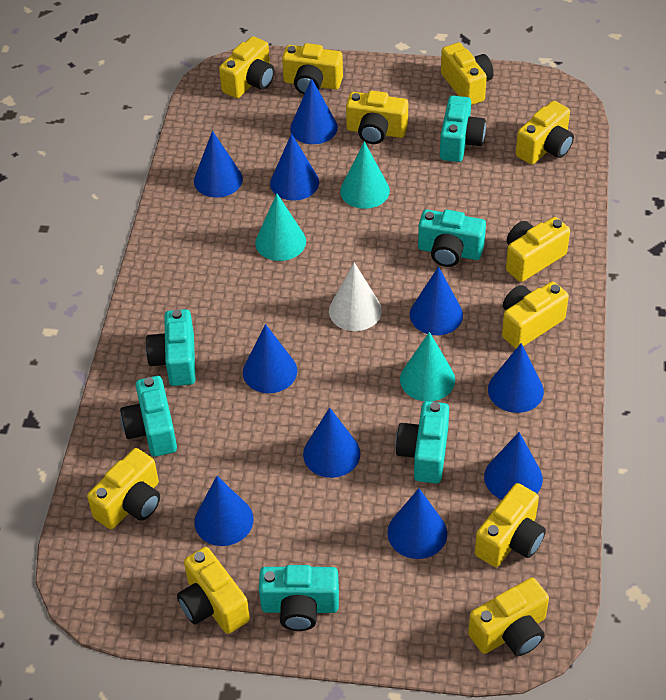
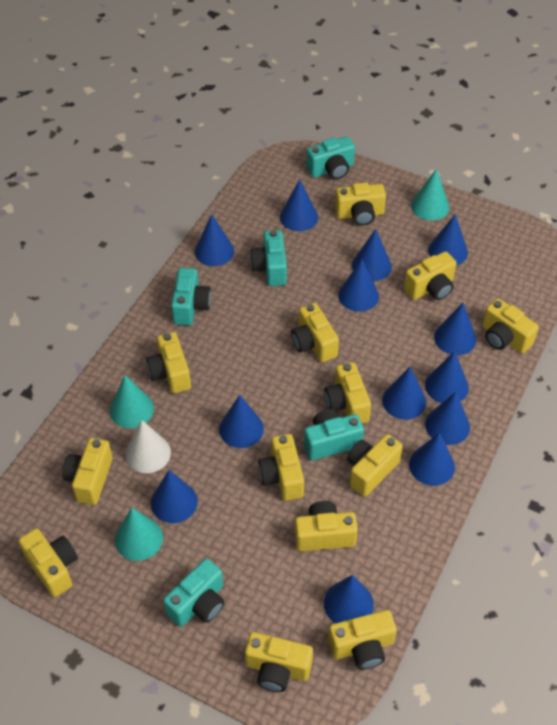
blue cone: 10 -> 13
turquoise camera: 6 -> 5
yellow camera: 11 -> 13

